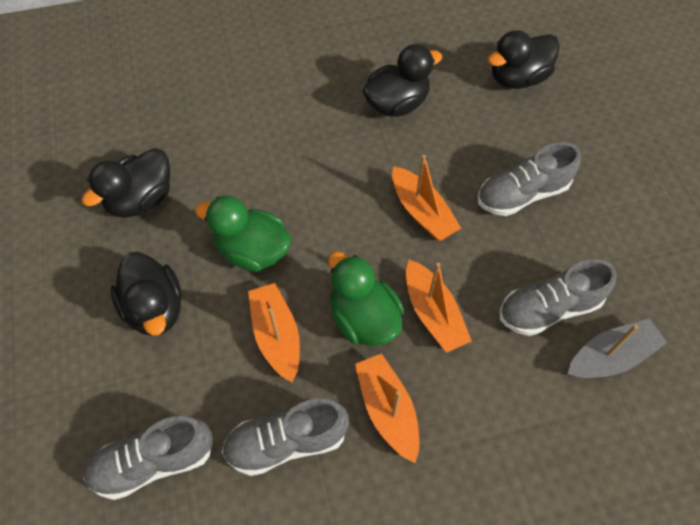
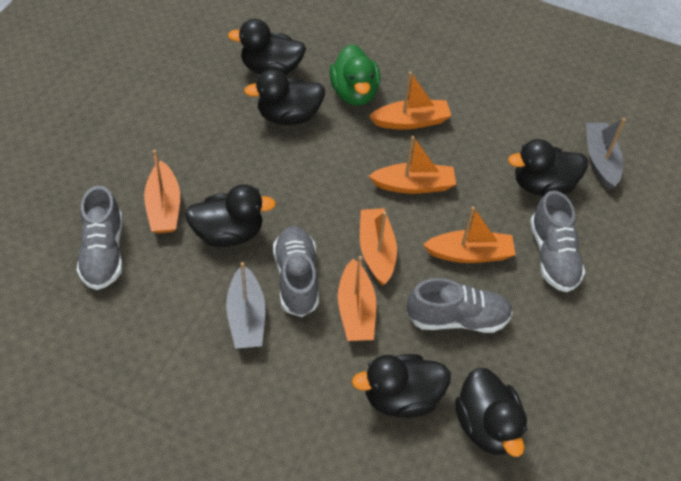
black duck: 4 -> 6
green duck: 2 -> 1
grey boat: 1 -> 2
orange boat: 4 -> 6

